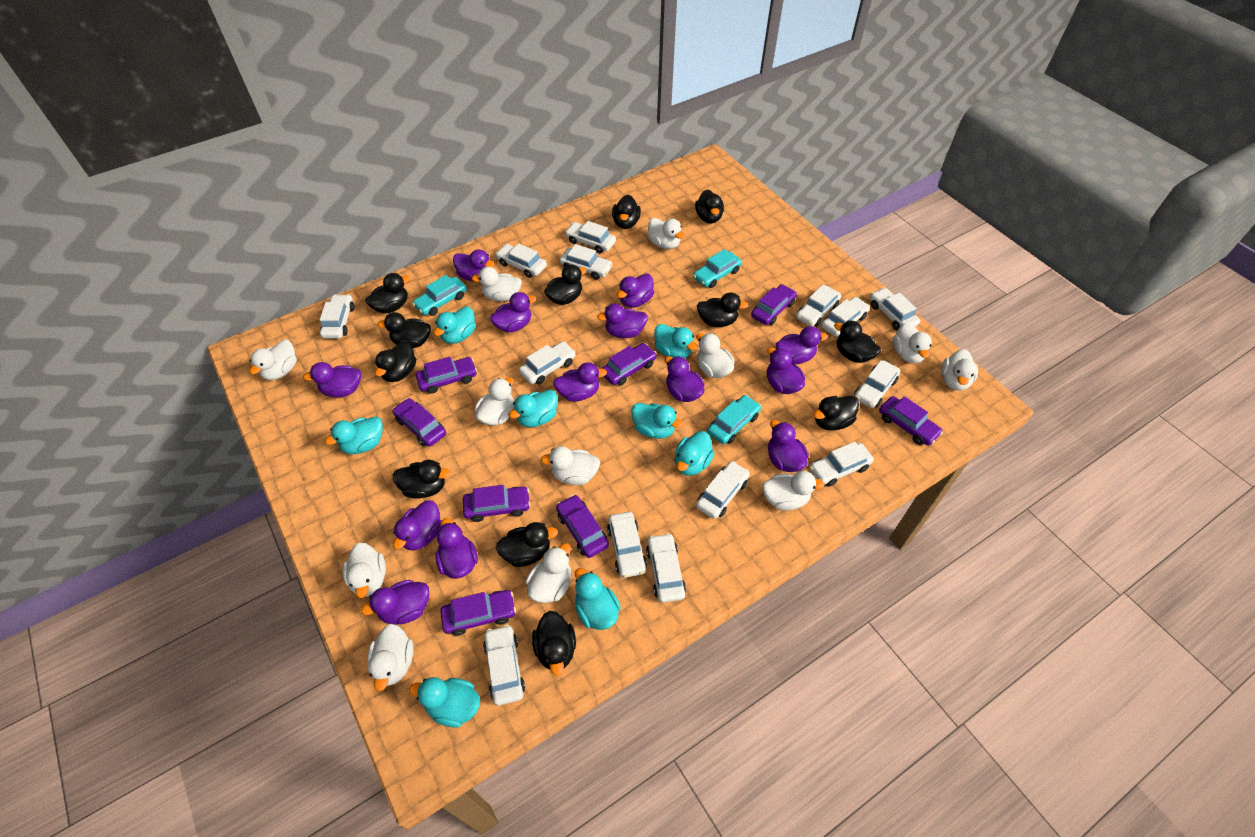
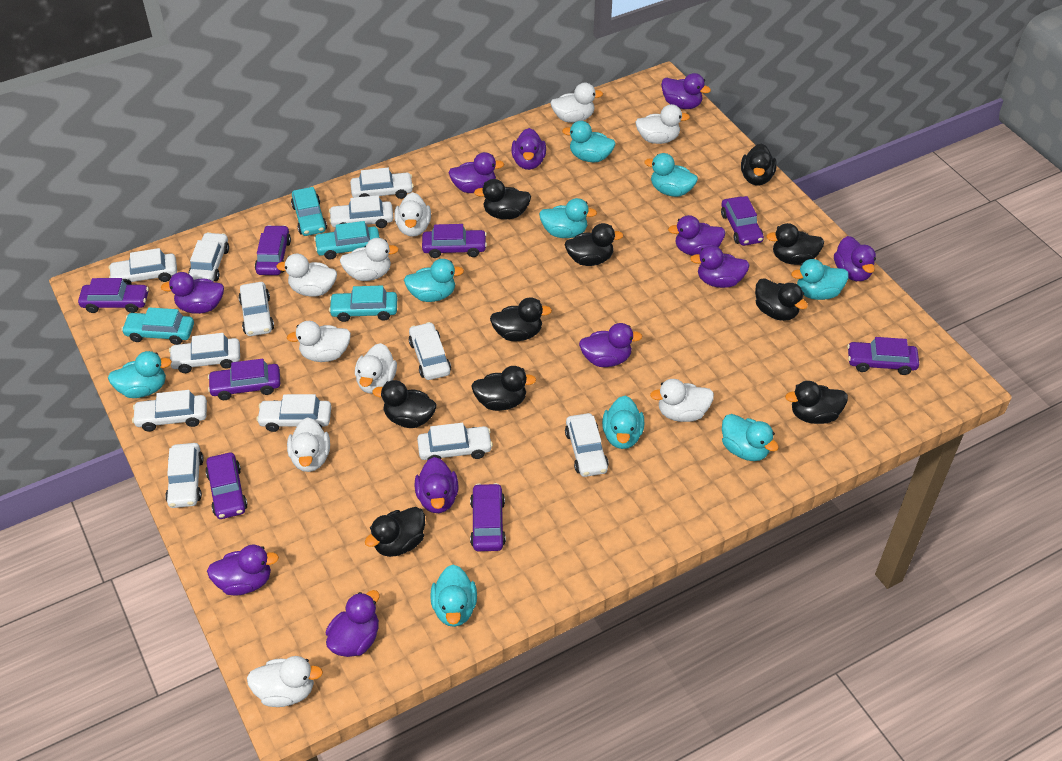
black duck: 12 -> 10
purple duck: 13 -> 11
turquoise car: 3 -> 4
turquoise duck: 8 -> 9
white car: 14 -> 12
white duck: 12 -> 10

